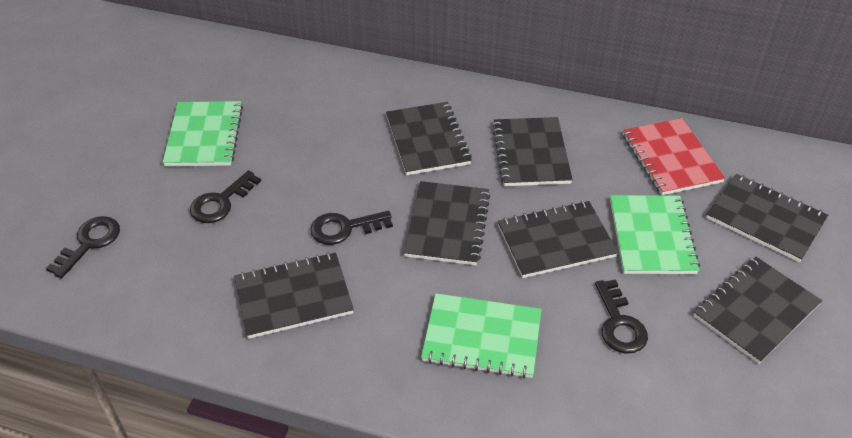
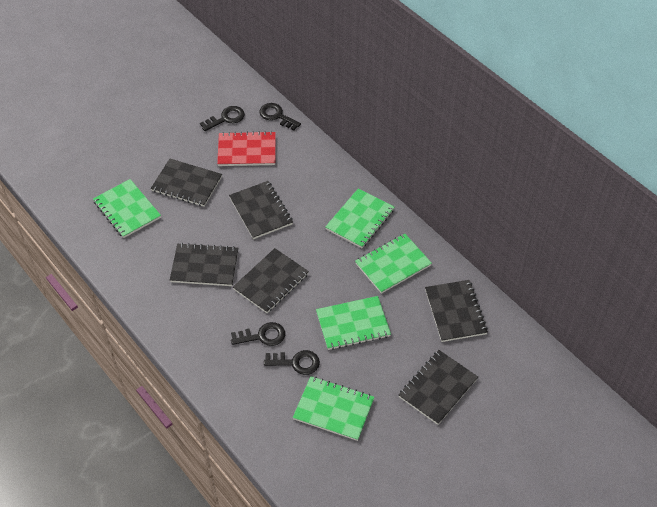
black notebook: 7 -> 6
green notebook: 3 -> 5

